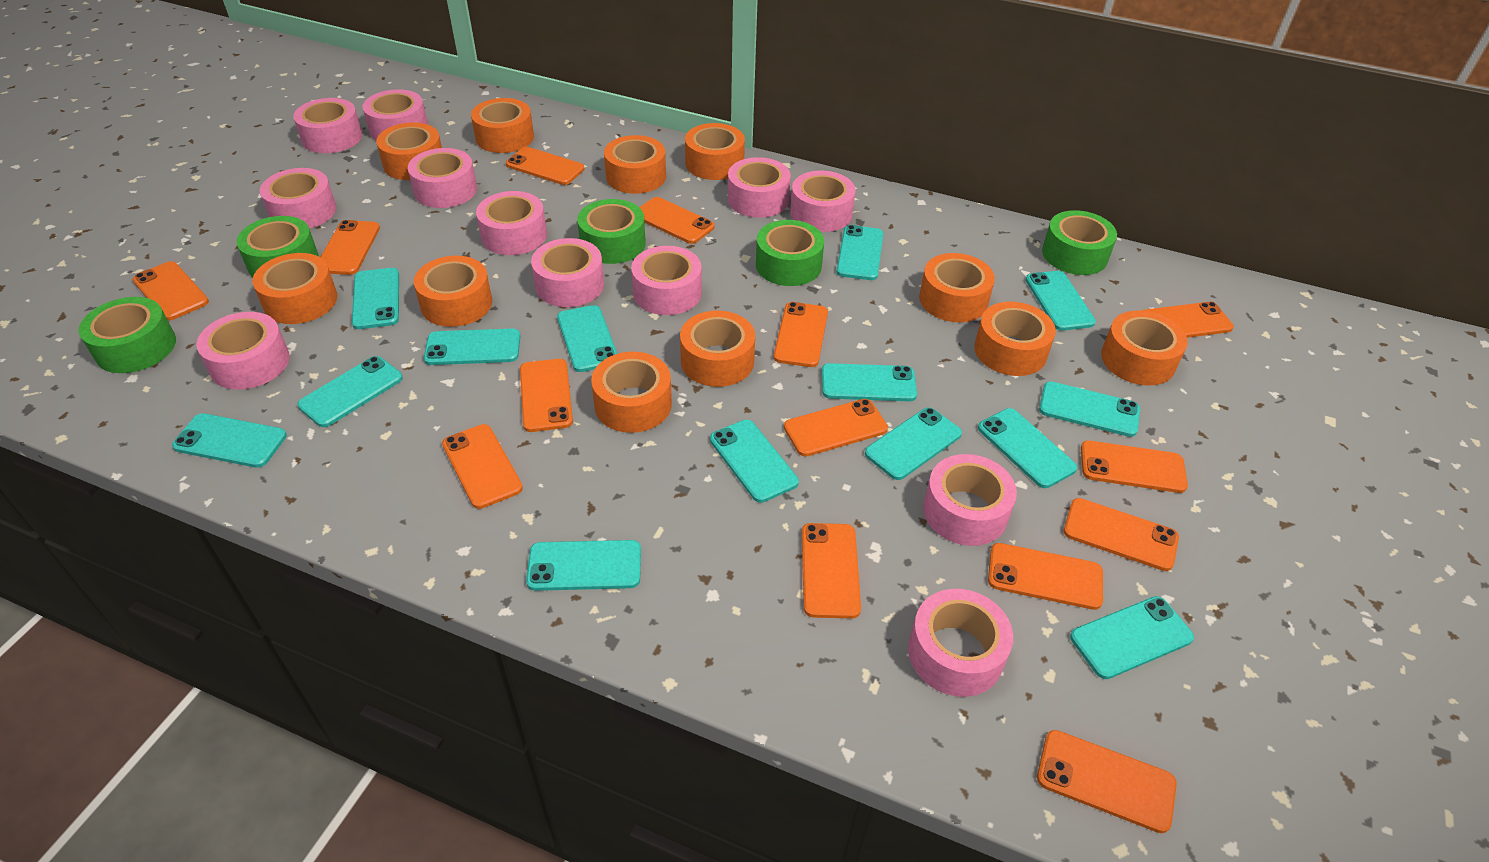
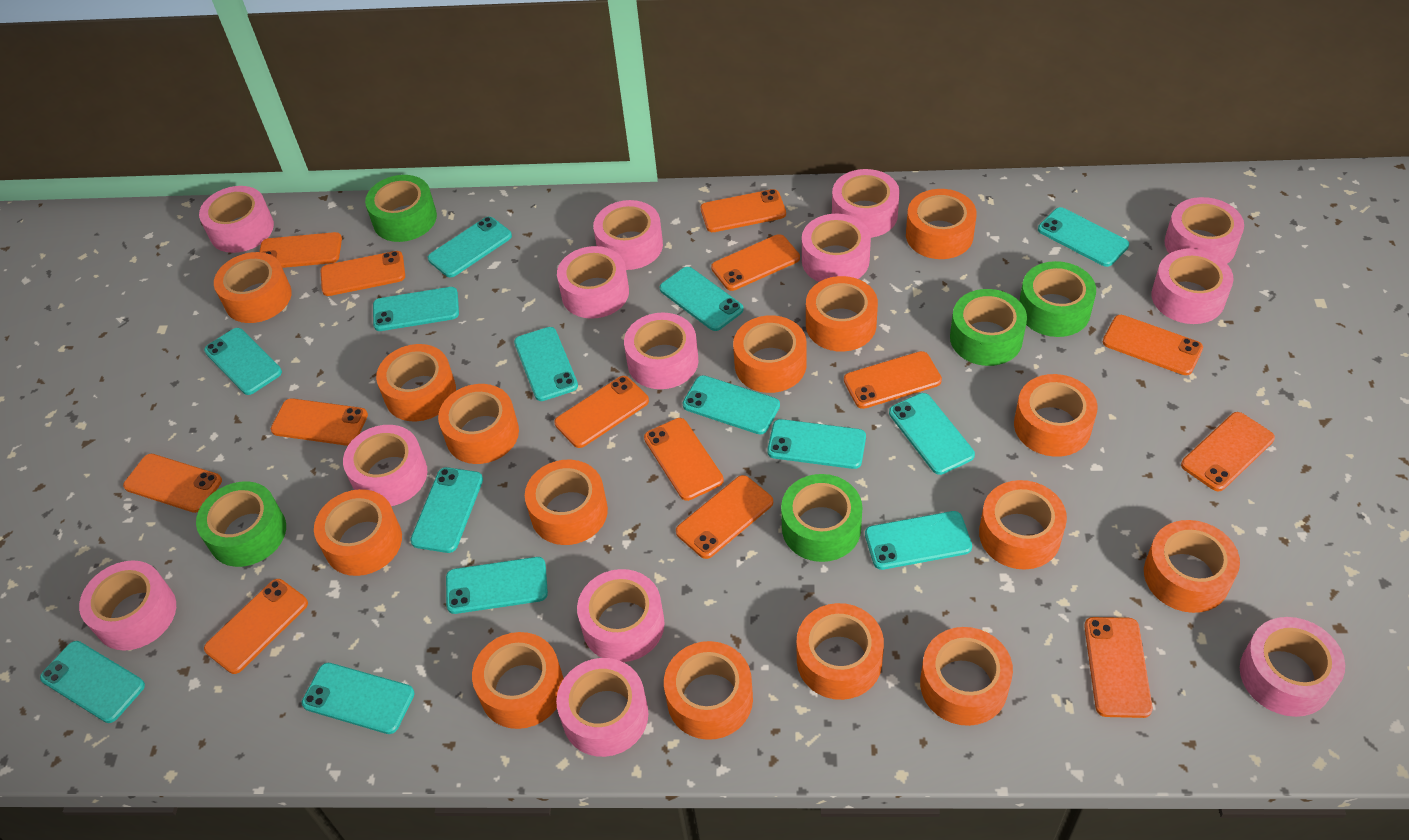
orange tape: 11 -> 15
pink tape: 12 -> 13

